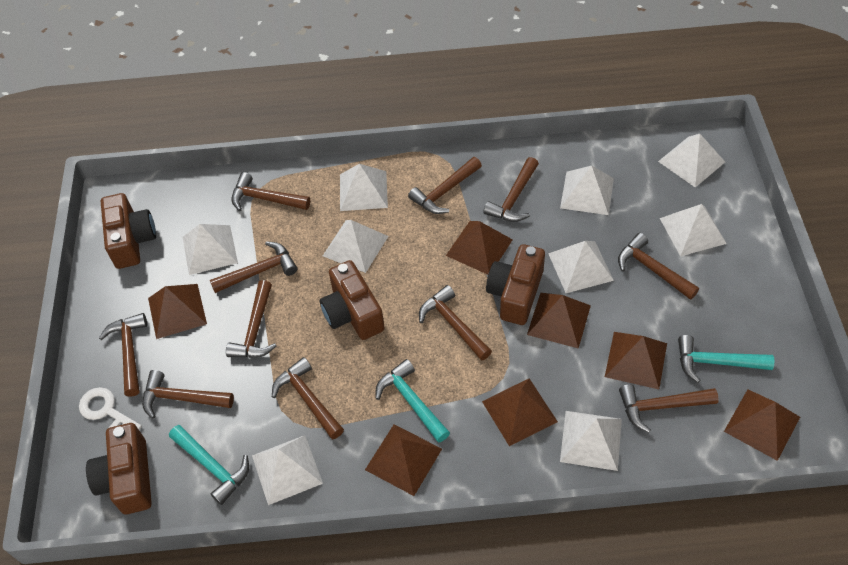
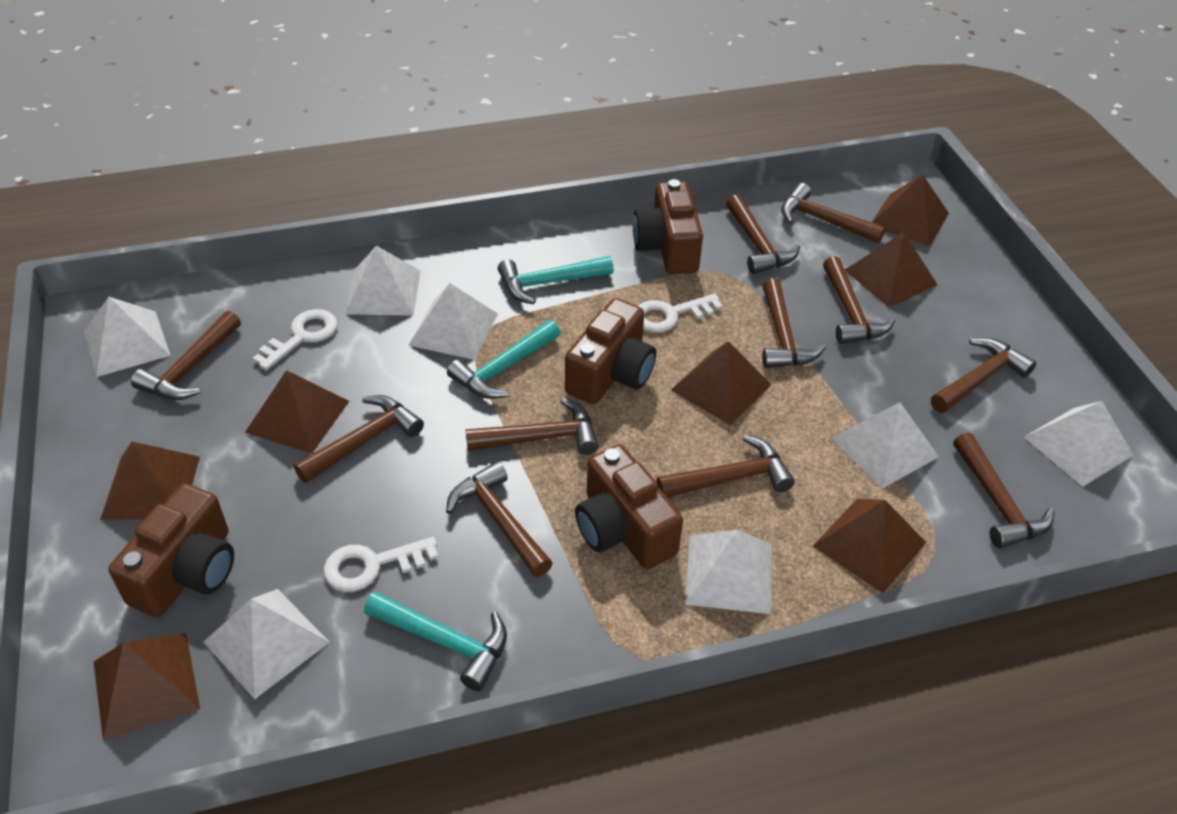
white key: 1 -> 3
white pyramid: 9 -> 7

